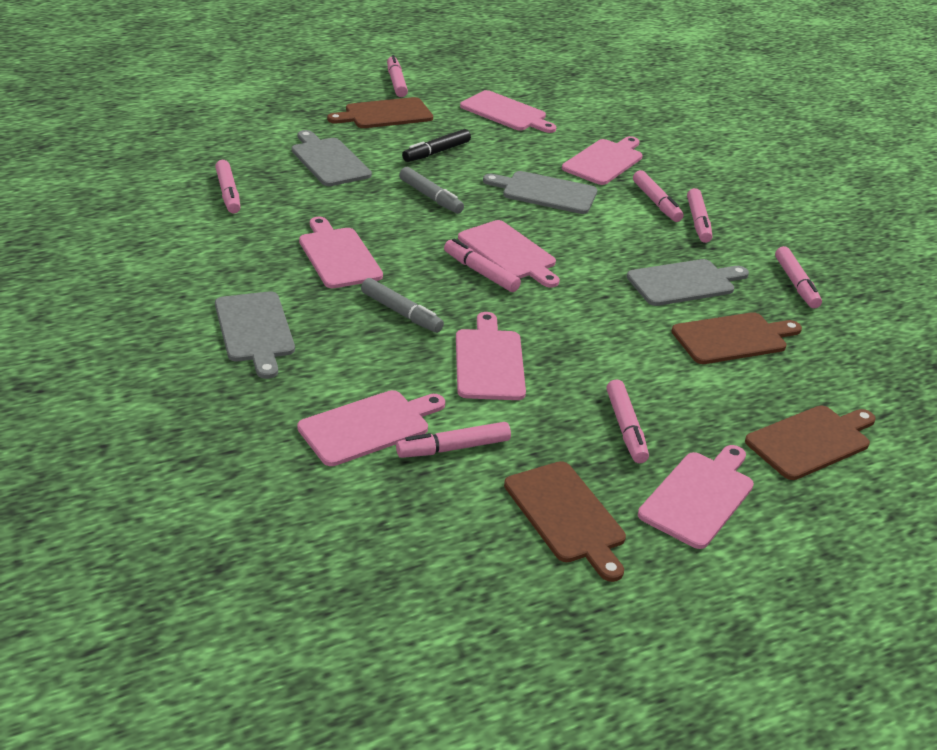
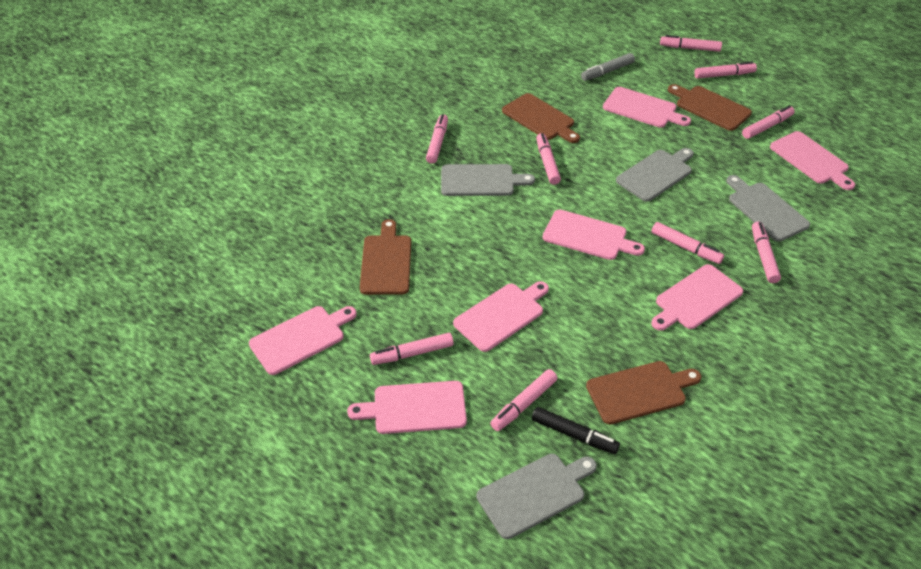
grey marker: 2 -> 1
pink marker: 8 -> 9

